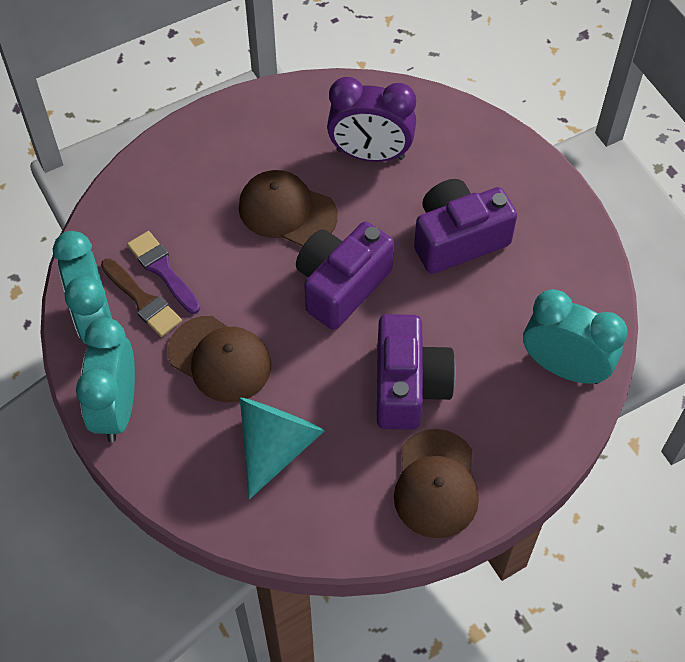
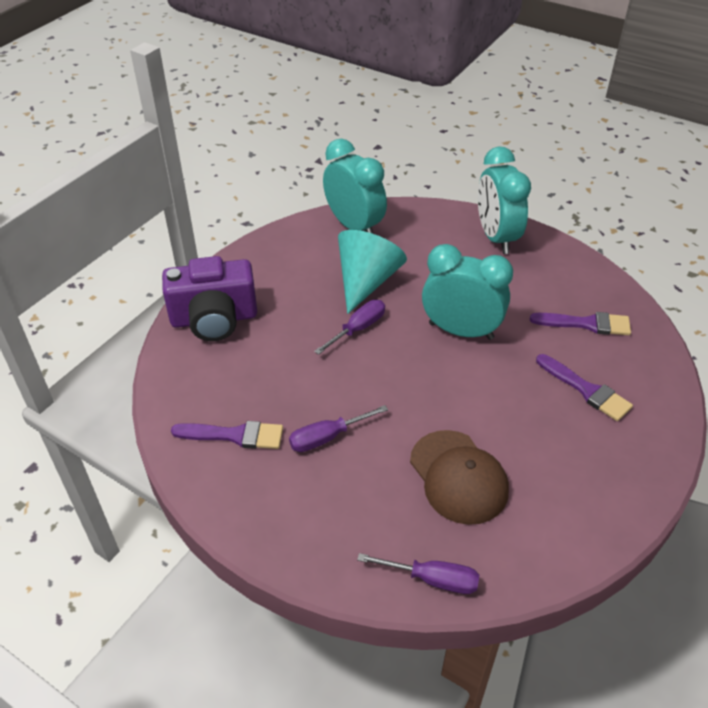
brown brush: 1 -> 0
brown cap: 3 -> 1
purple brush: 1 -> 3
purple camera: 3 -> 1
purple clock: 1 -> 0
purple screwdriver: 0 -> 3

